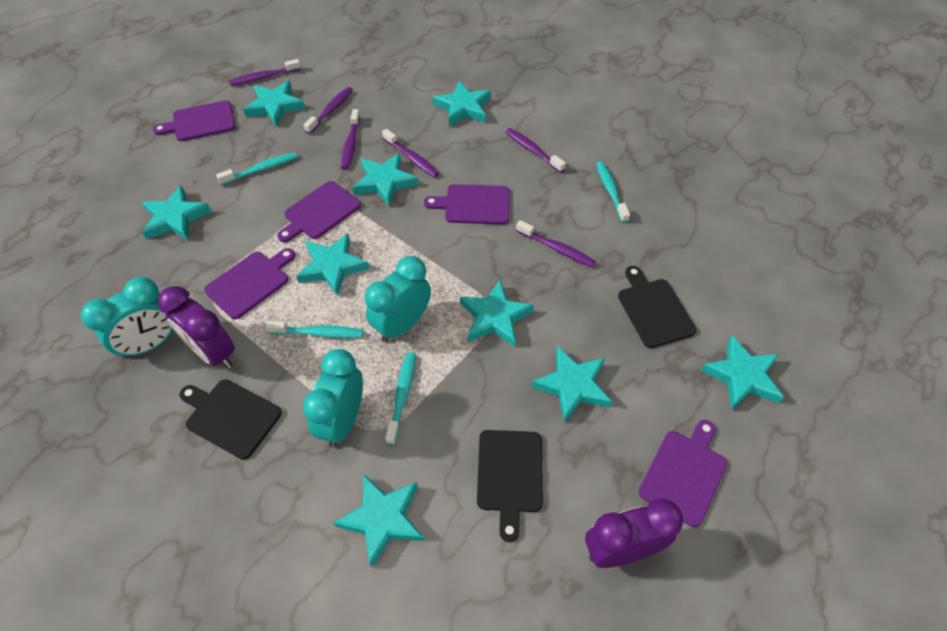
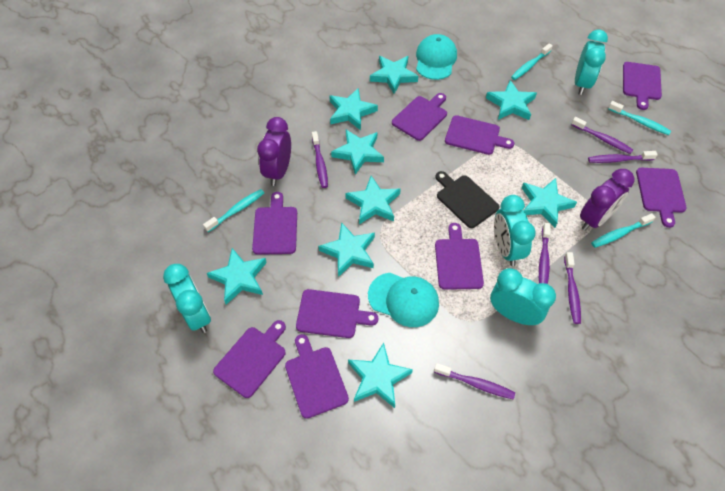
black cutting board: 3 -> 1
purple cutting board: 5 -> 9
turquoise cap: 0 -> 2
turquoise clock: 3 -> 4

